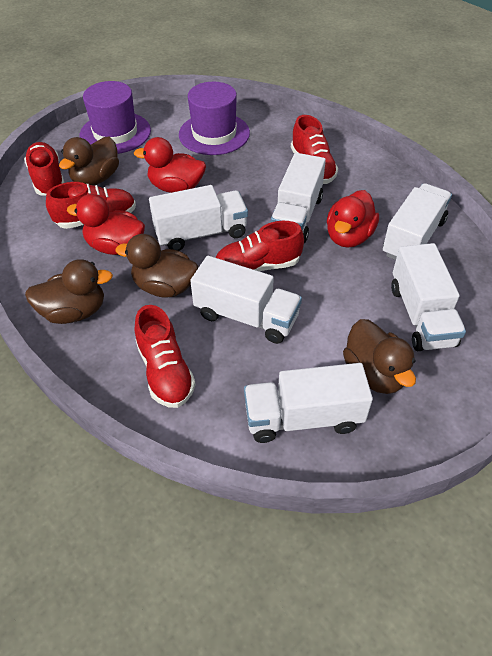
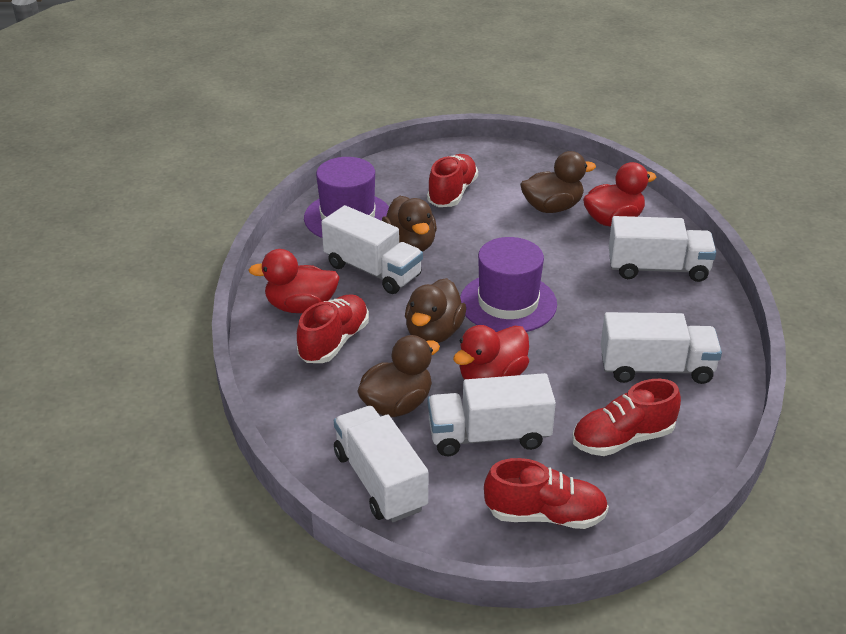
red shoe: 5 -> 4
white truck: 6 -> 5

